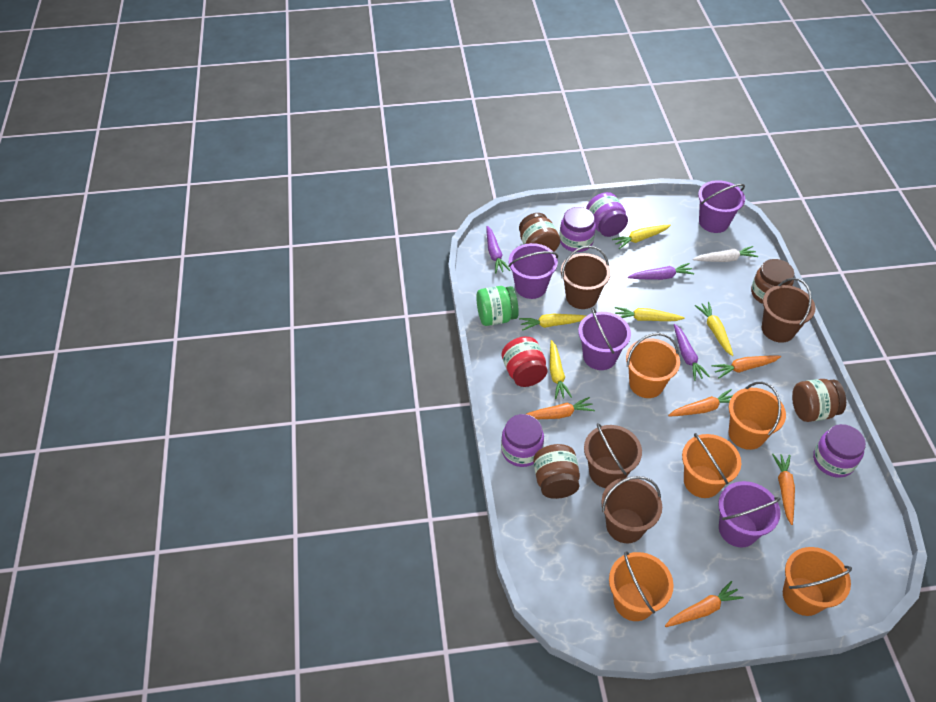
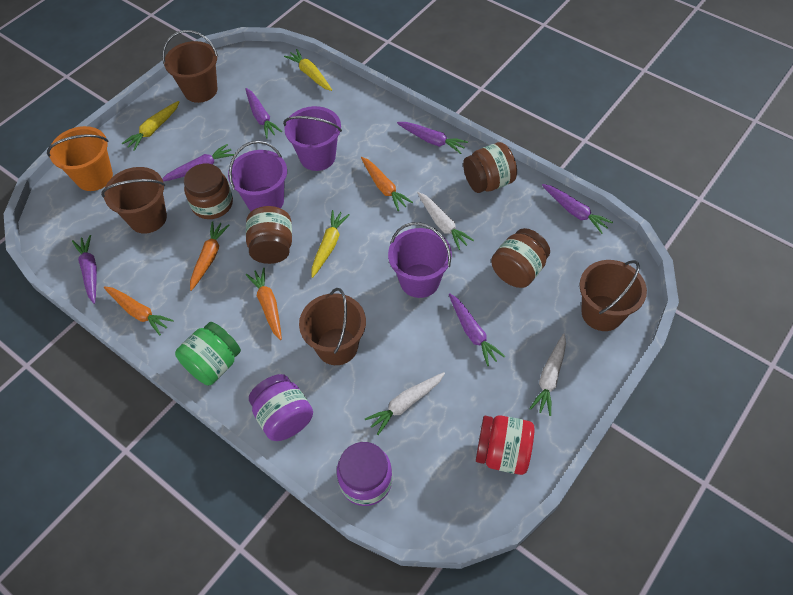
orange bucket: 5 -> 1
orange carrot: 5 -> 4
purple bucket: 4 -> 3
purple carrot: 3 -> 6
purple jar: 4 -> 2
white carrot: 1 -> 3
yellow carrot: 5 -> 3

